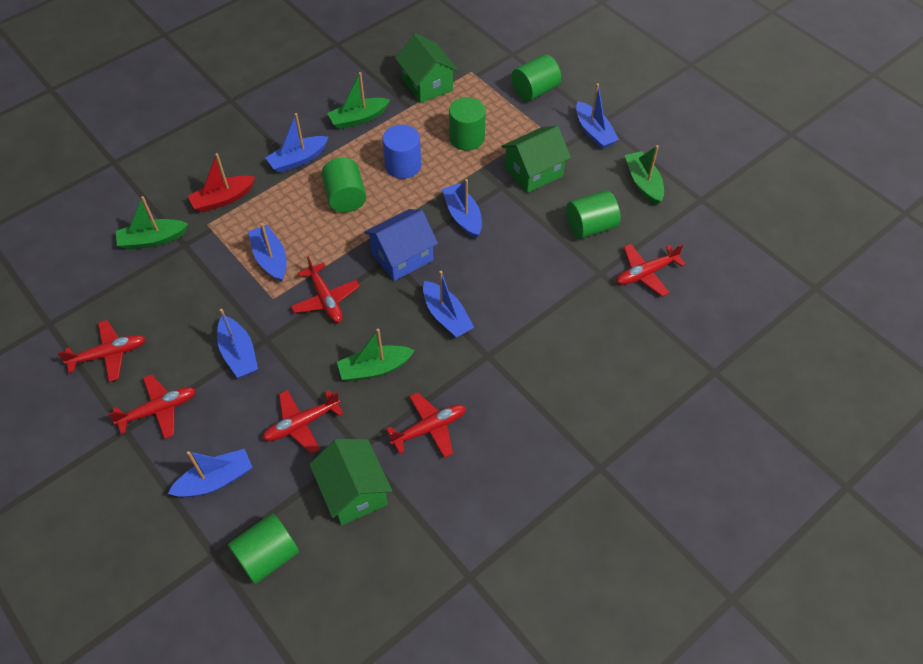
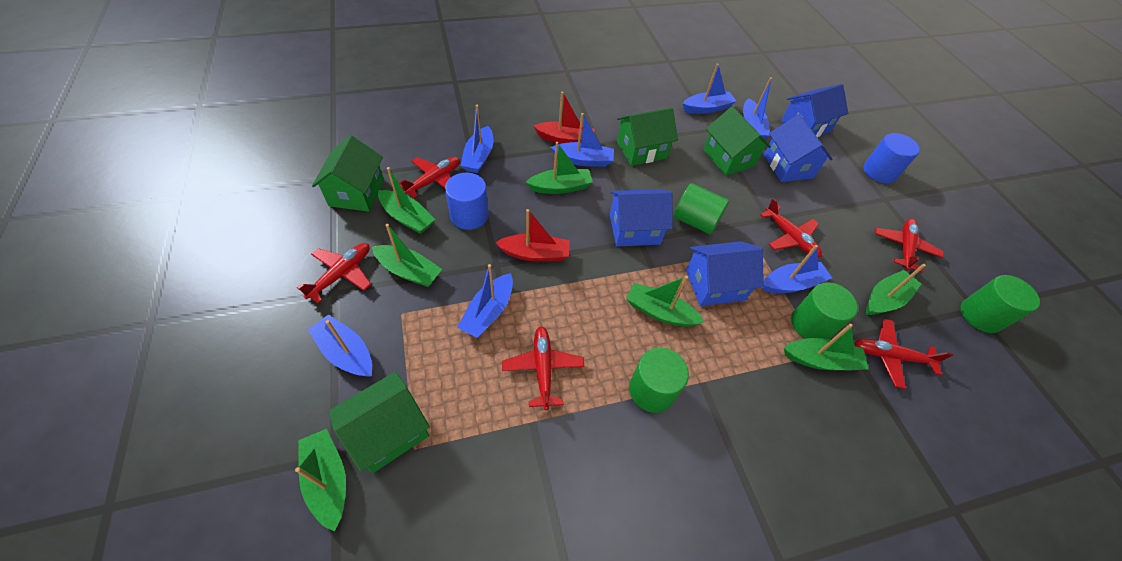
blue cylinder: 1 -> 2
blue house: 1 -> 4
green boat: 4 -> 7
green cylinder: 5 -> 4
green house: 3 -> 4
red boat: 1 -> 2

